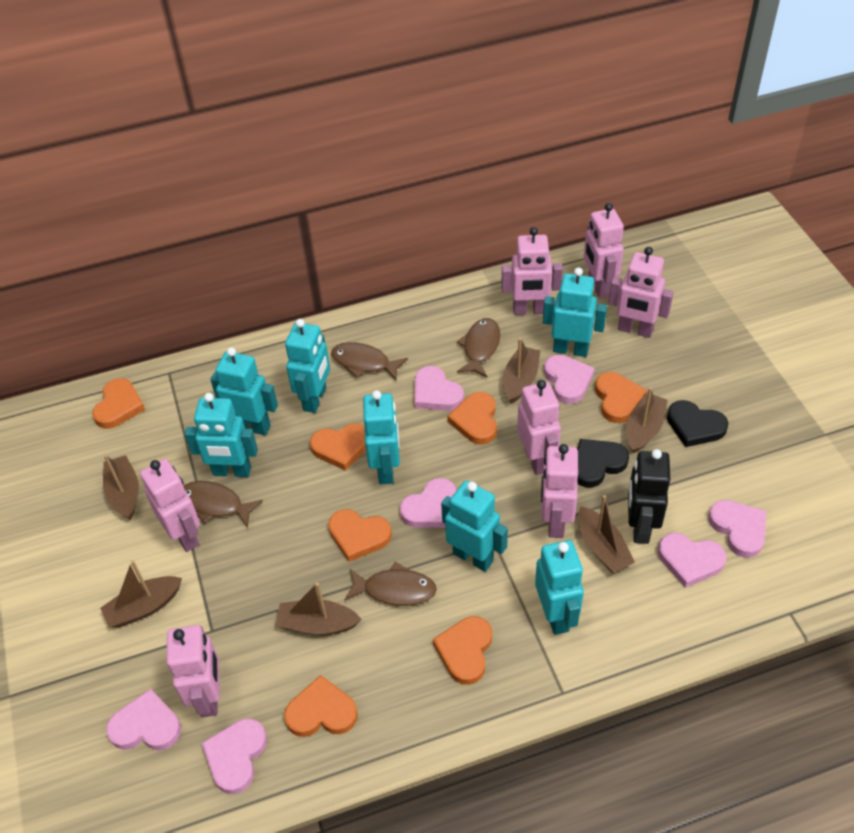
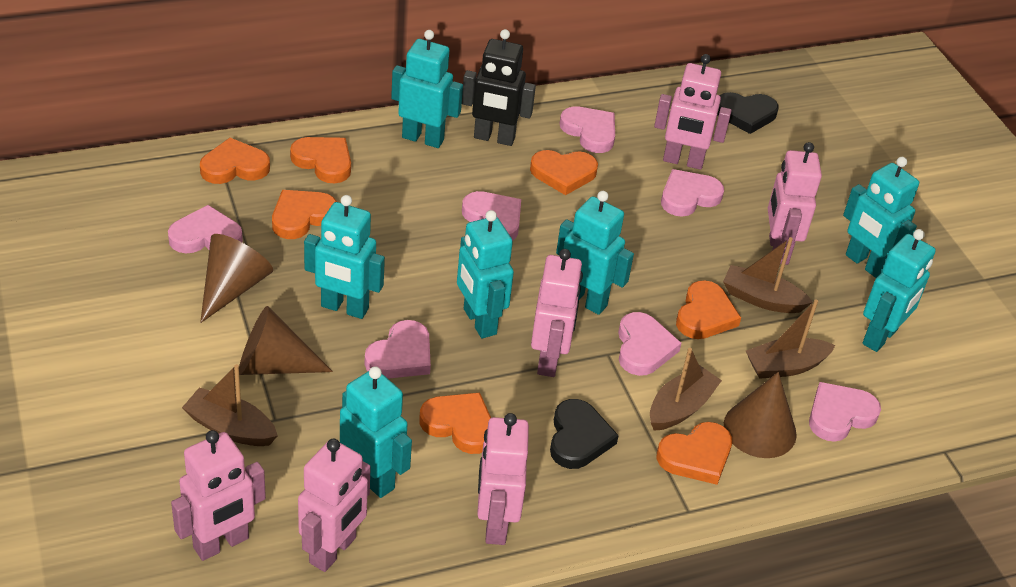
brown boat: 6 -> 4
brown cone: 0 -> 3
brown fish: 4 -> 0
pink robot: 7 -> 6

